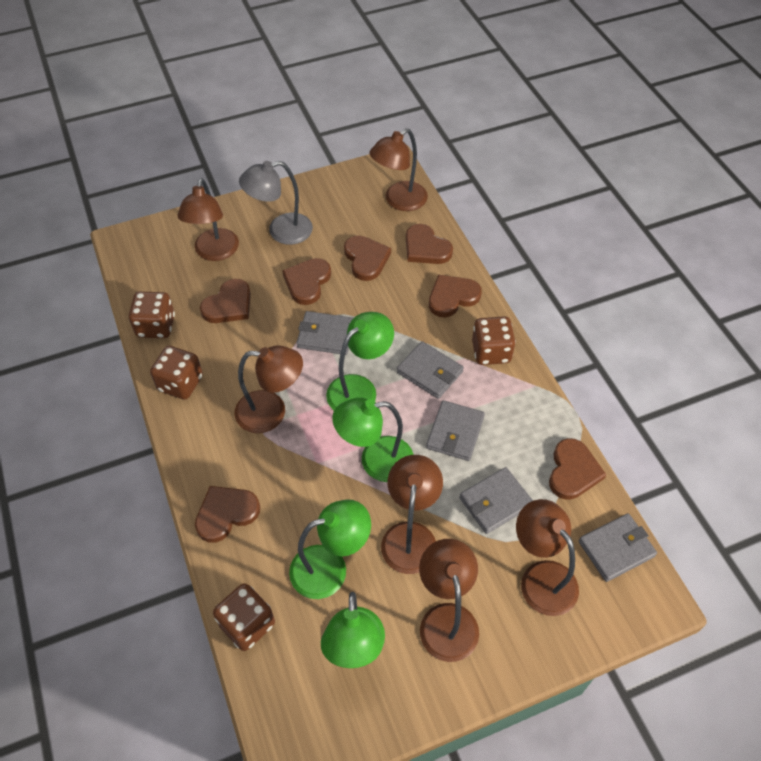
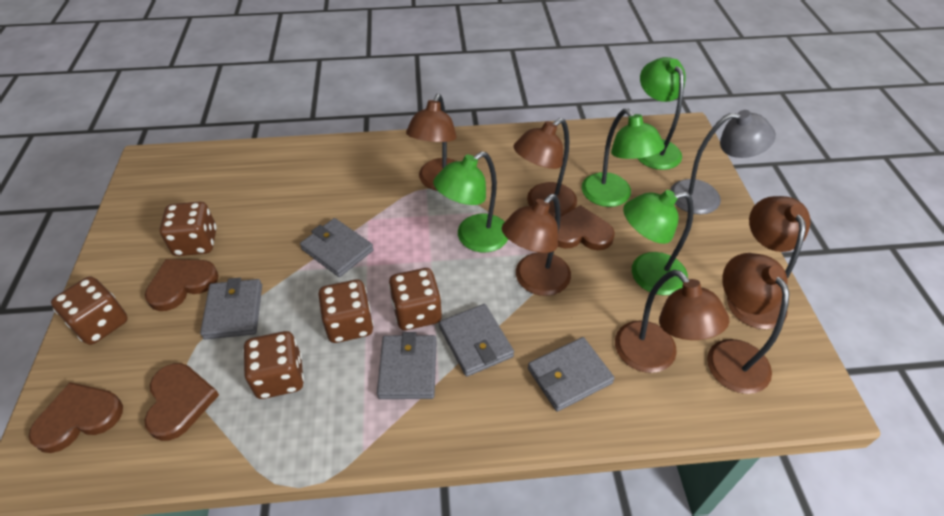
brown dice: 4 -> 5
brown heart: 7 -> 4

